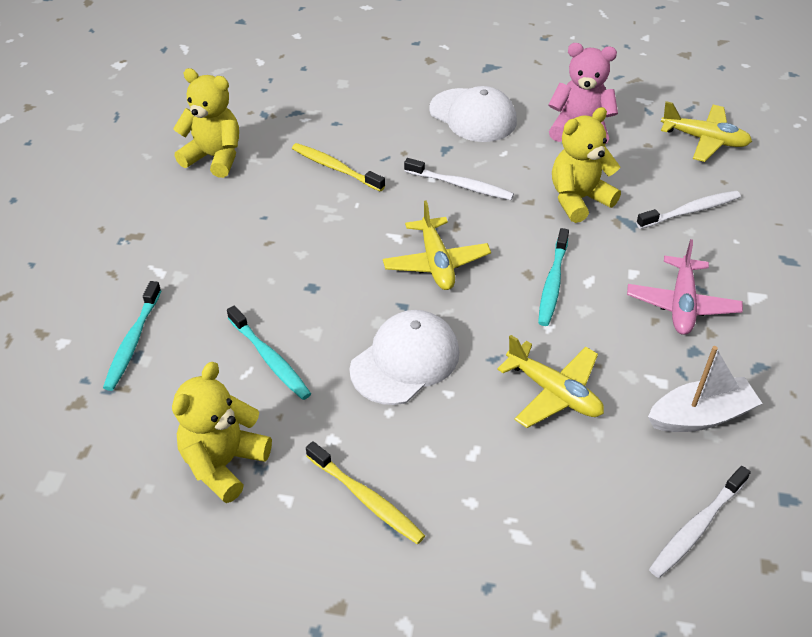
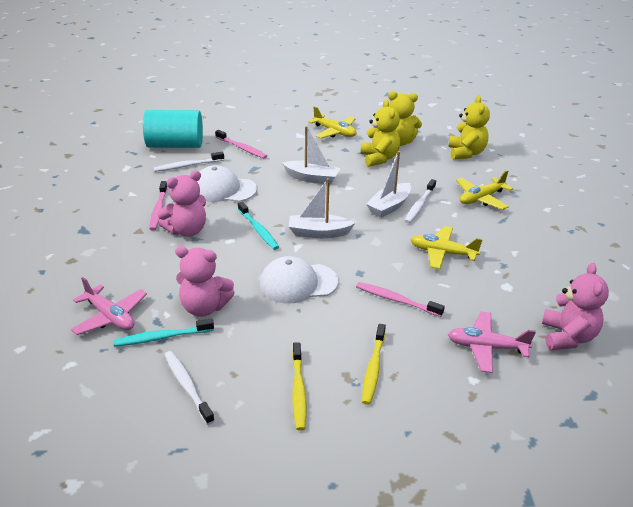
pink plane: 1 -> 2
pink teddy bear: 1 -> 3
pink toothbrush: 0 -> 3
turquoise cylinder: 0 -> 1
turquoise toothbrush: 3 -> 2
white boat: 1 -> 3

